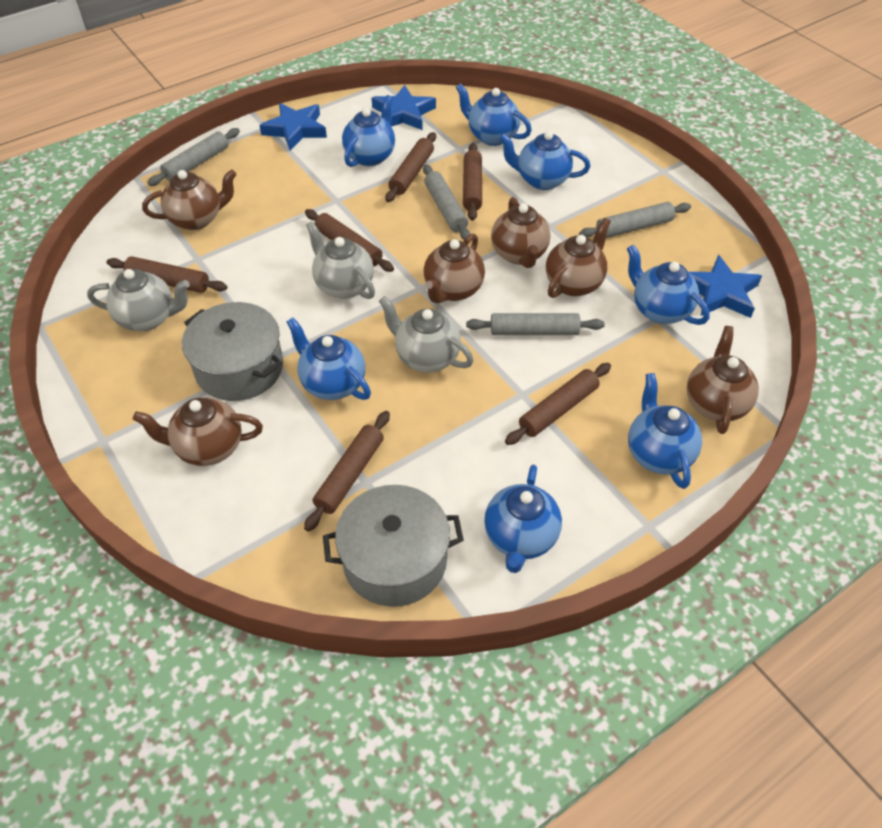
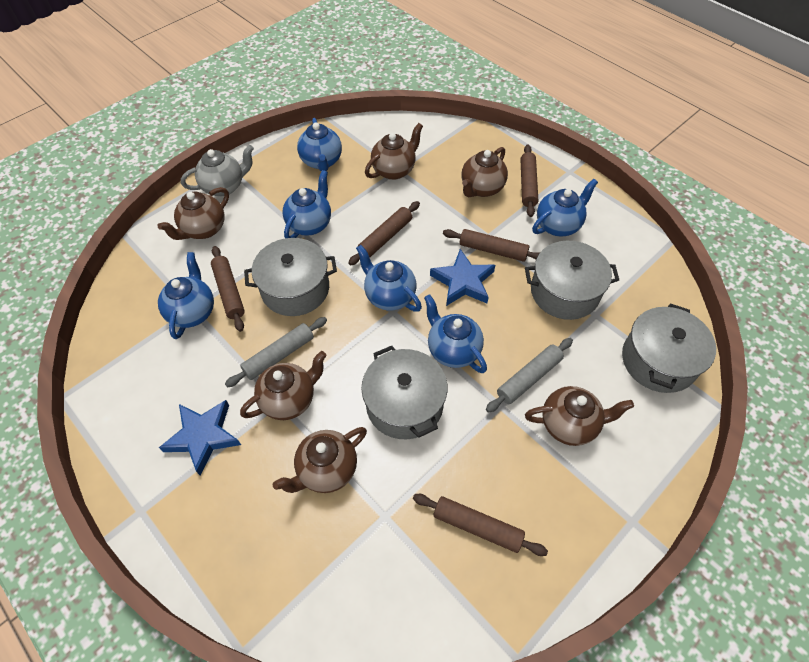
blue star: 3 -> 2
blue teapot: 7 -> 6
brown rolling pin: 6 -> 5
grey pot: 2 -> 4
grey rolling pin: 4 -> 2
grey teapot: 3 -> 1

